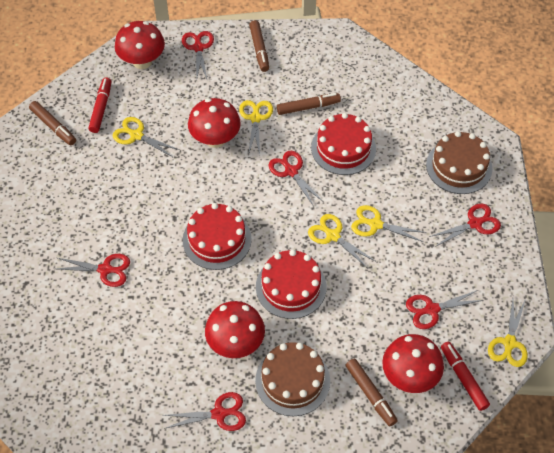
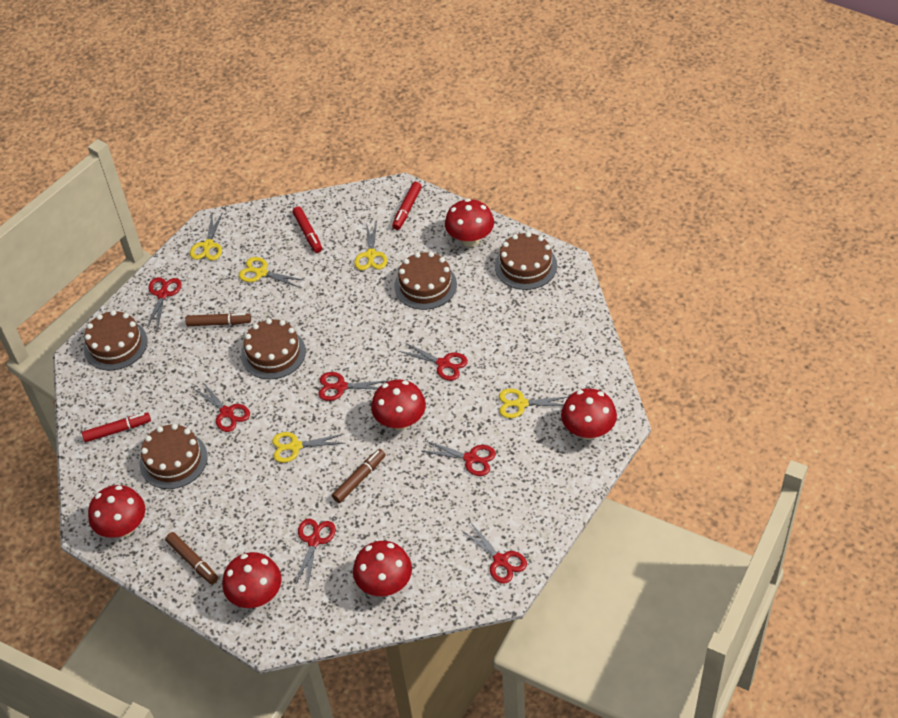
brown cake: 2 -> 5
brown marker: 4 -> 3
red cake: 3 -> 0
red marker: 2 -> 3
red mushroom: 4 -> 6
red scissors: 6 -> 7

